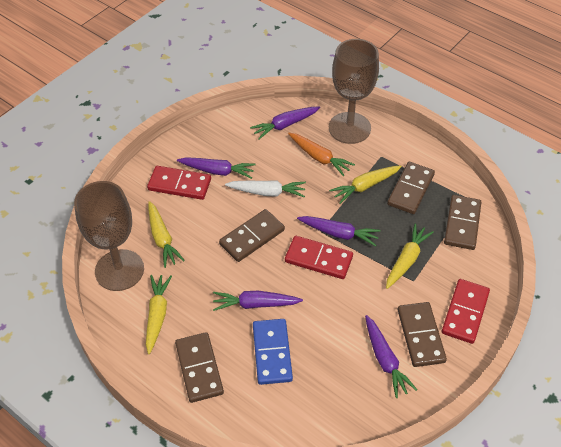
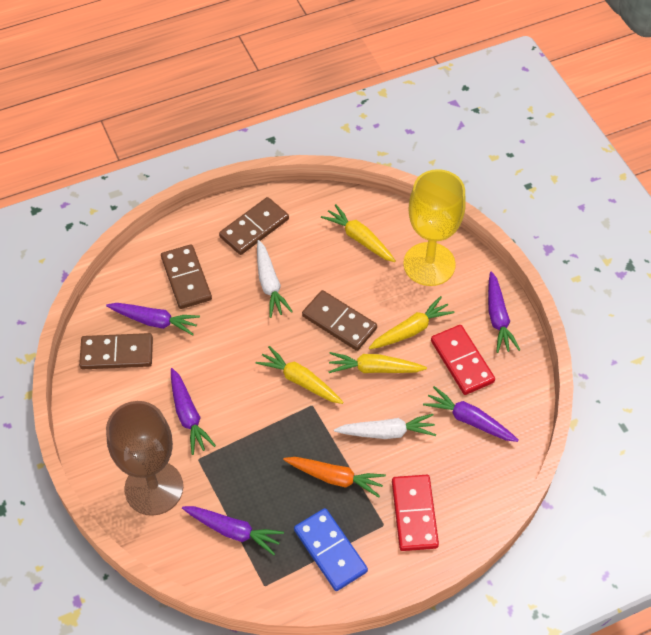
brown domino: 5 -> 4
brown goblet: 2 -> 1
red domino: 3 -> 2
white carrot: 1 -> 2
yellow goblet: 0 -> 1

